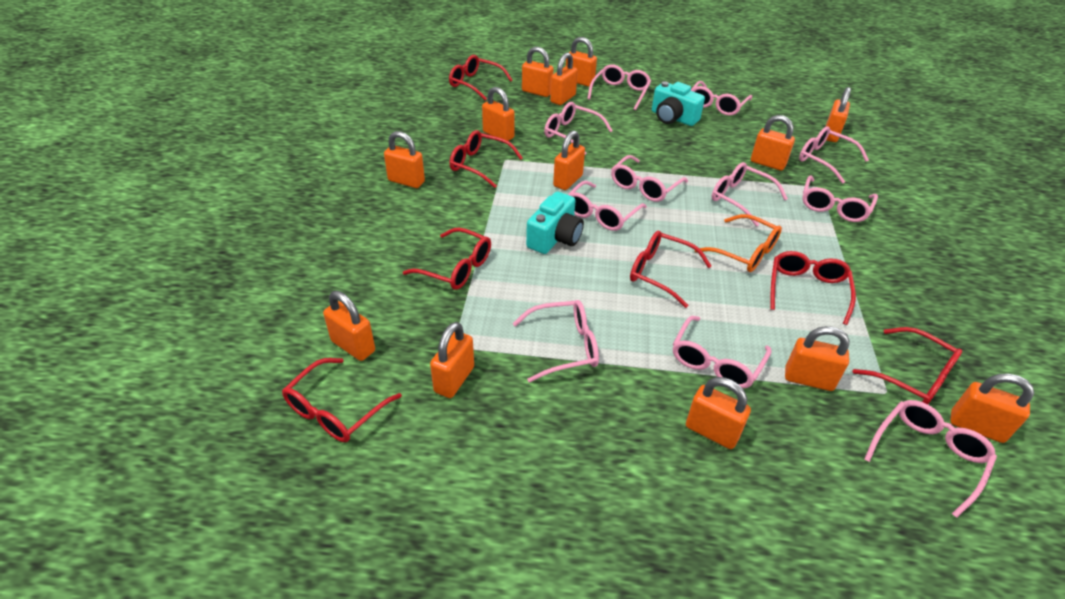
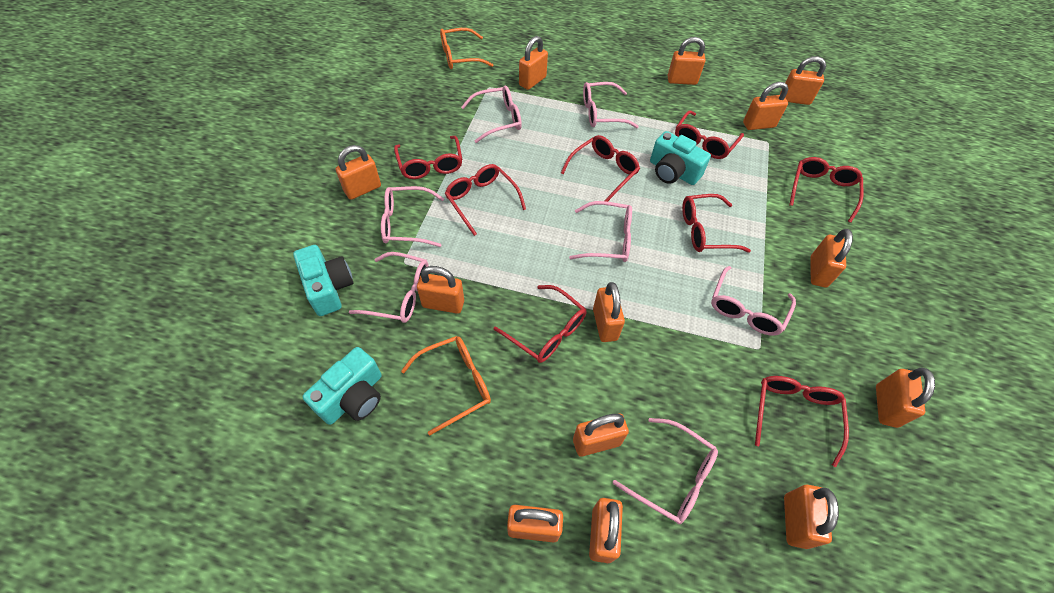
orange glasses: 1 -> 2
pink glasses: 11 -> 7
red glasses: 7 -> 8
turquoise camera: 2 -> 3

